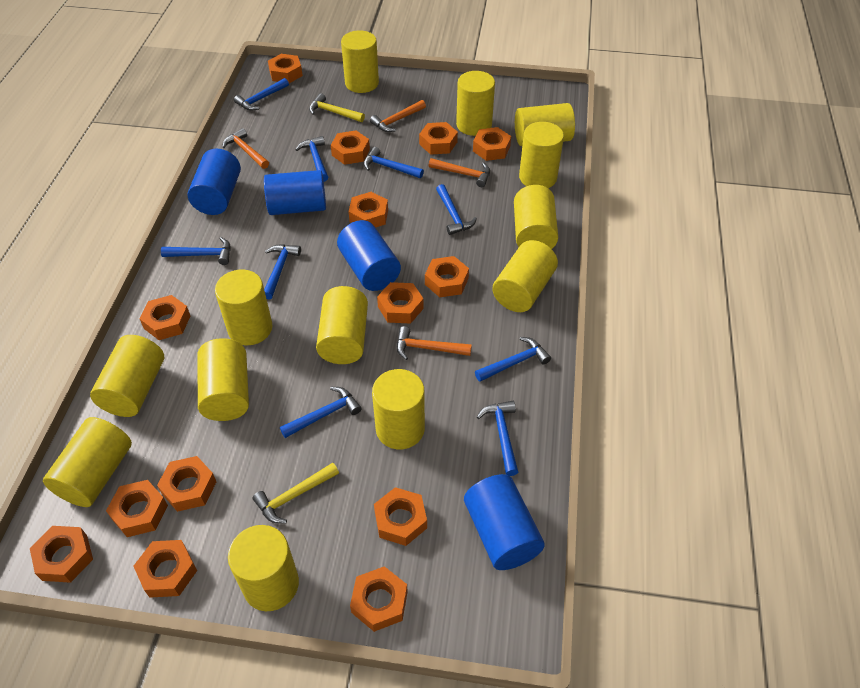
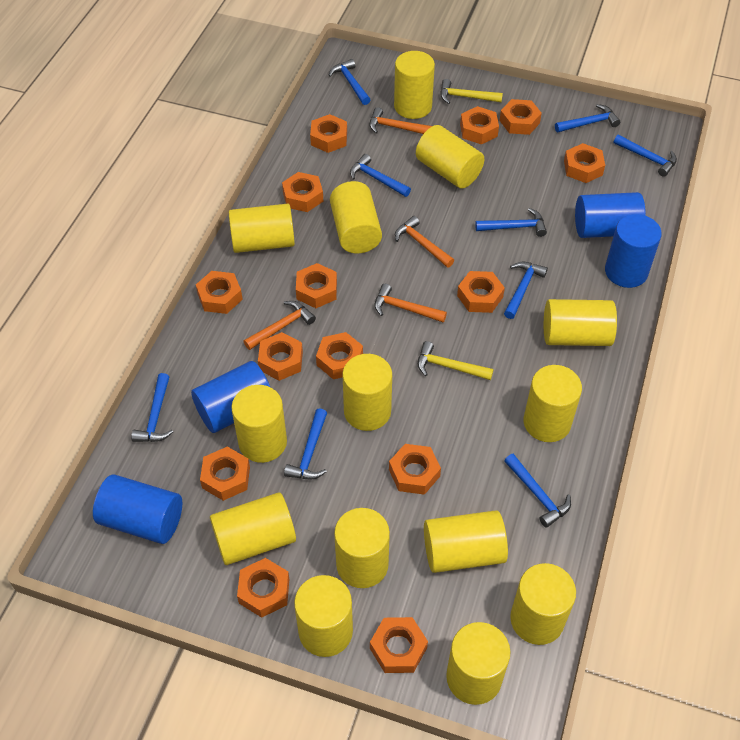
yellow cylinder: 13 -> 14

